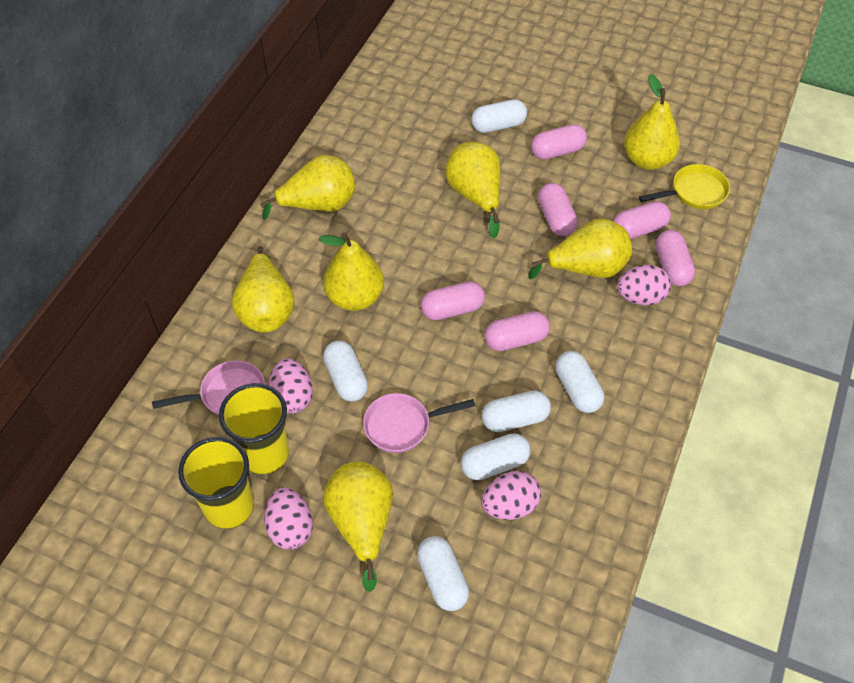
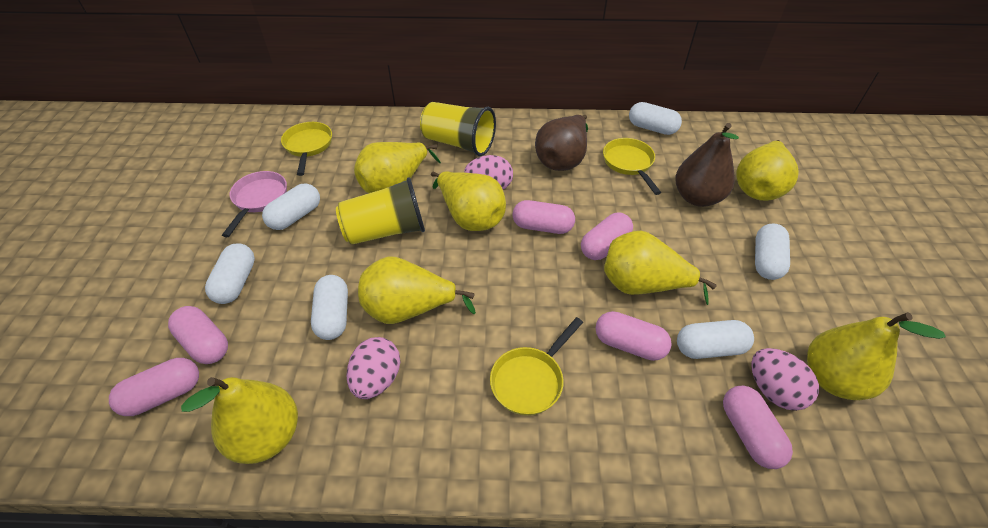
brown pear: 0 -> 2
pink egg: 4 -> 3
pink pan: 2 -> 1
yellow pan: 1 -> 3

